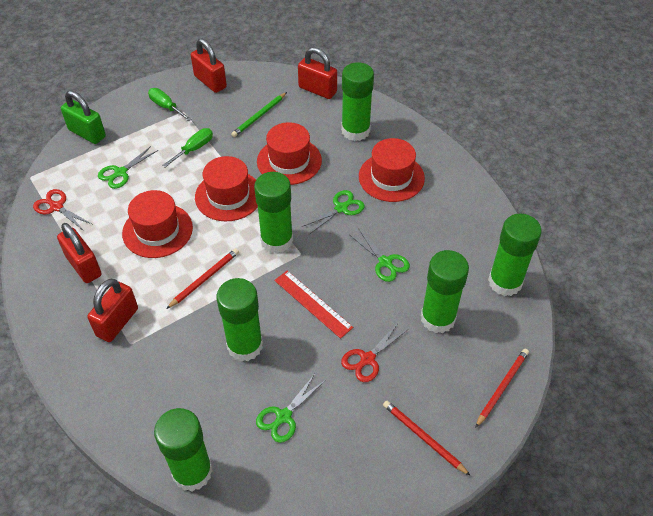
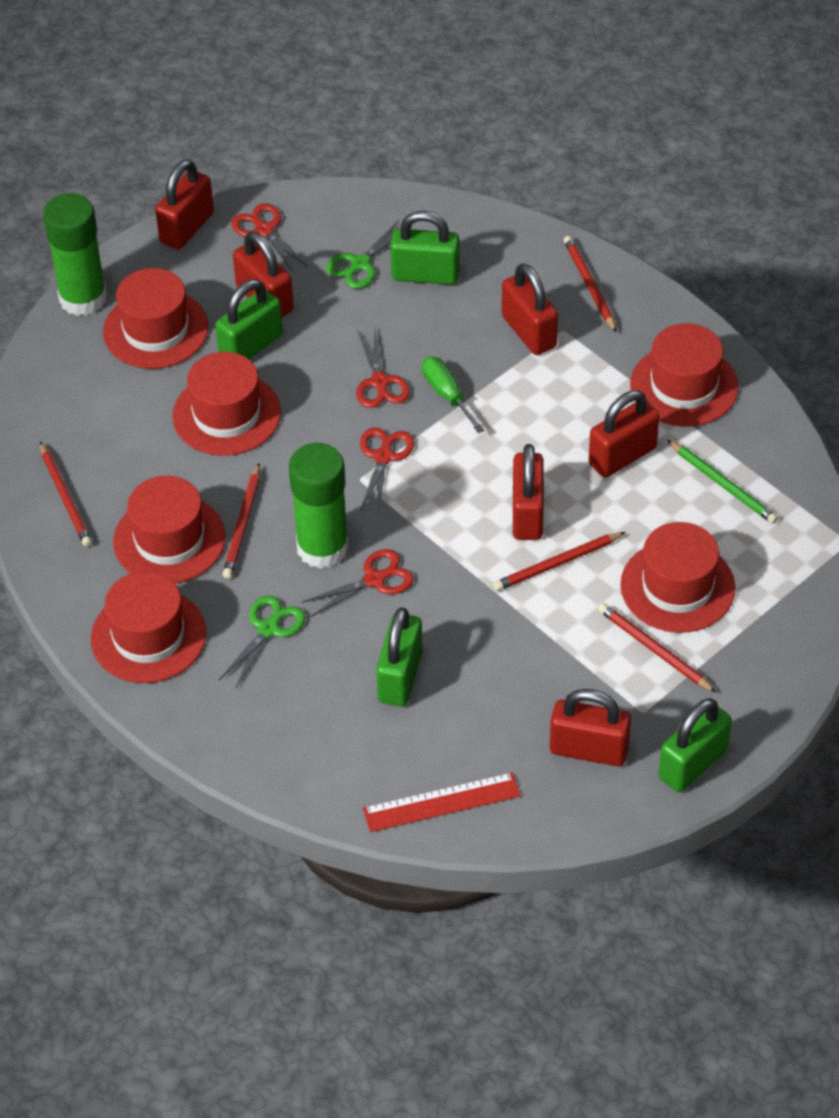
green glue stick: 6 -> 2
green padlock: 1 -> 4
green scissors: 4 -> 2
green screwdriver: 2 -> 1
red hat: 4 -> 6
red padlock: 4 -> 6
red pencil: 3 -> 5
red scissors: 2 -> 4

